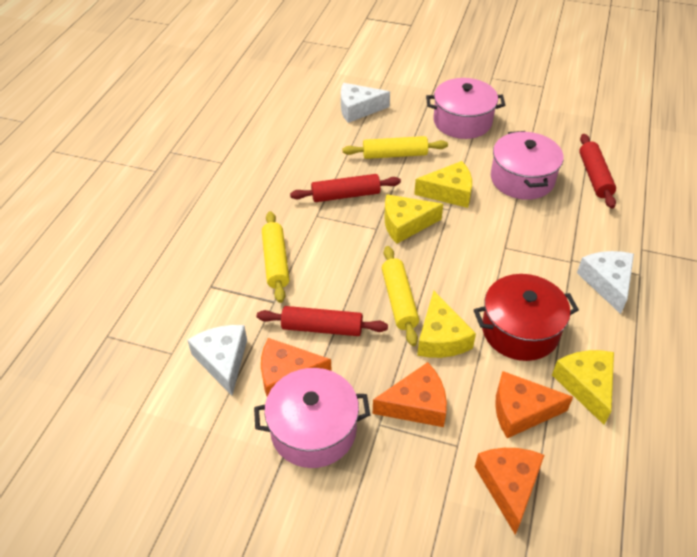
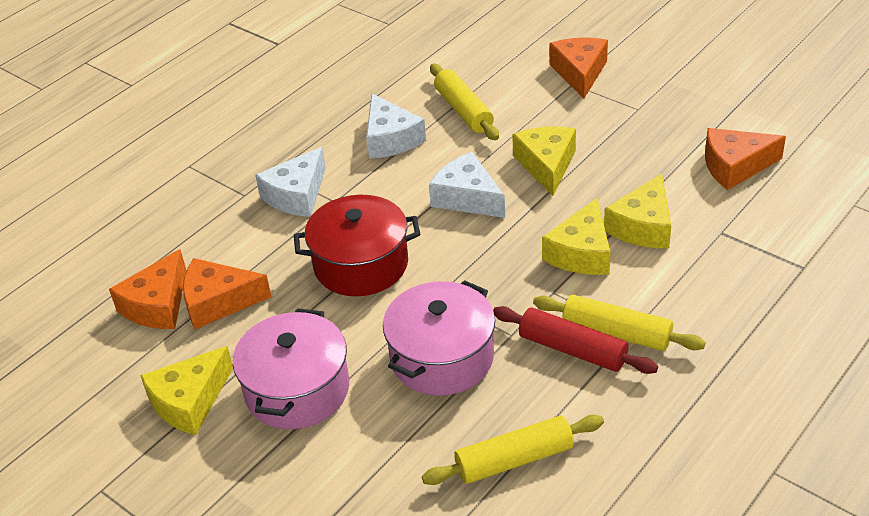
pink pot: 3 -> 2
red rolling pin: 3 -> 1

